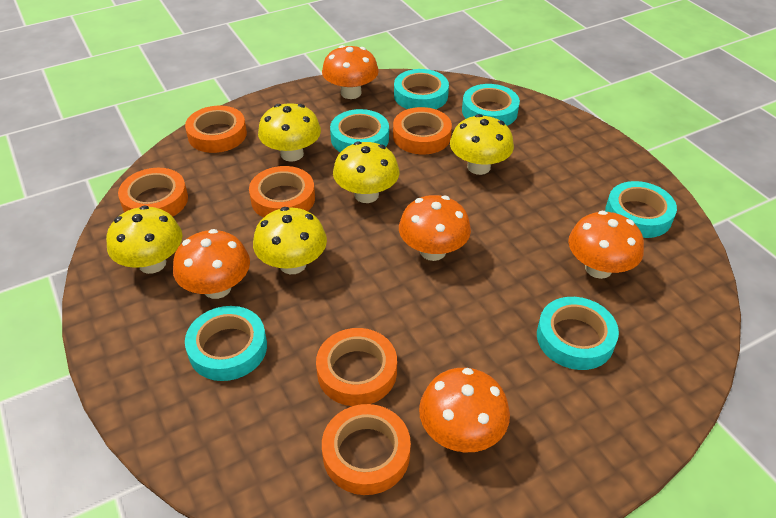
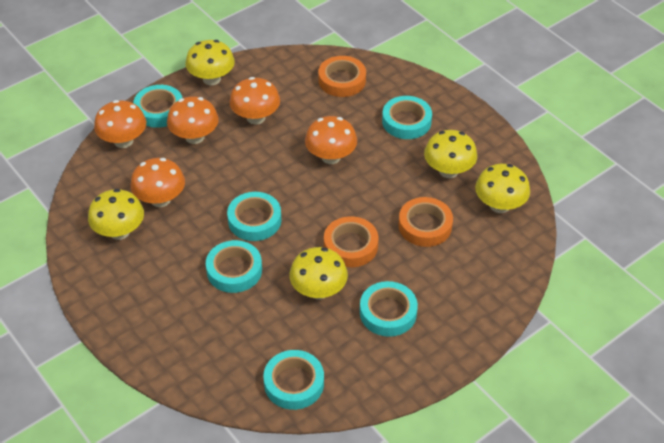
orange tape: 6 -> 3

